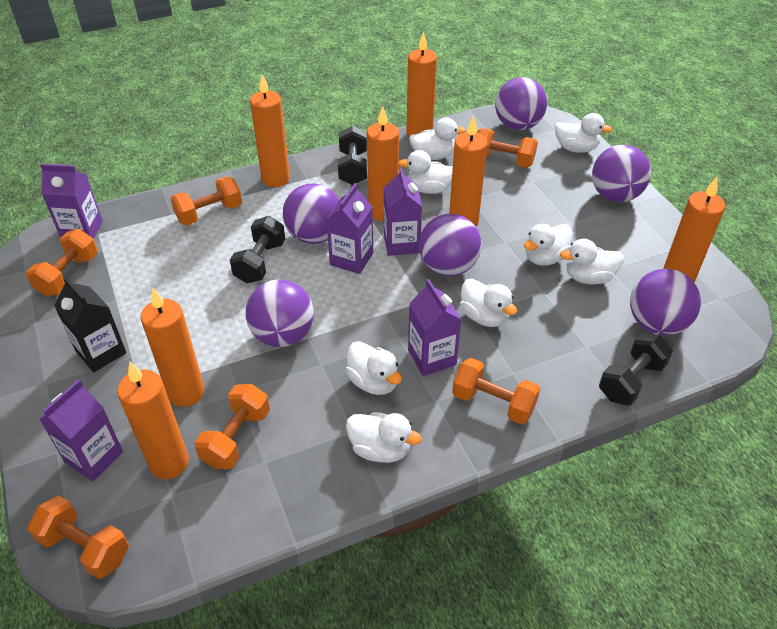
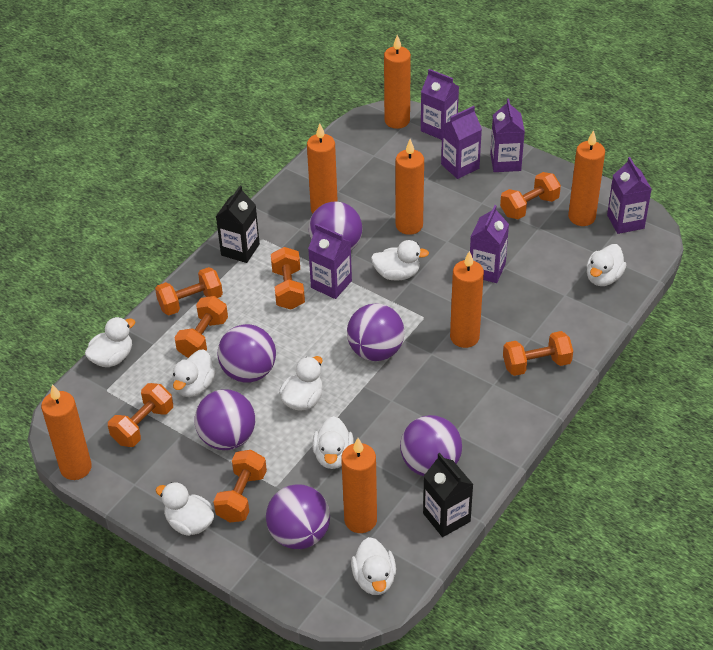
black carton: 1 -> 2
black dumbbell: 3 -> 0
orange dumbbell: 6 -> 7
purple carton: 5 -> 6

